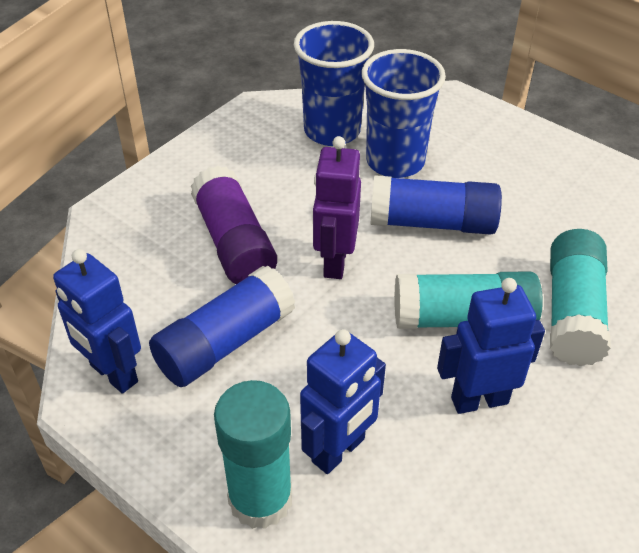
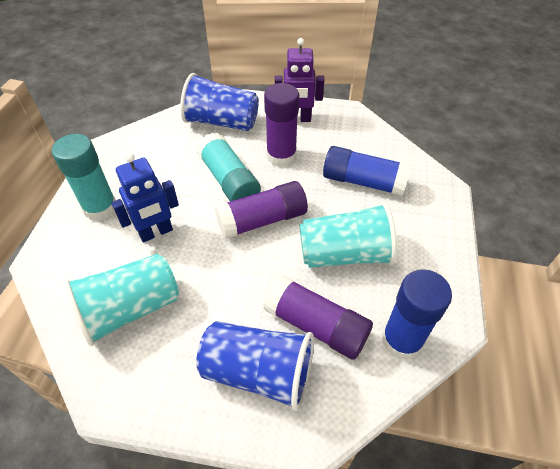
blue robot: 3 -> 1
purple glue stick: 1 -> 3
turquoise cup: 0 -> 2
turquoise glue stick: 3 -> 2

